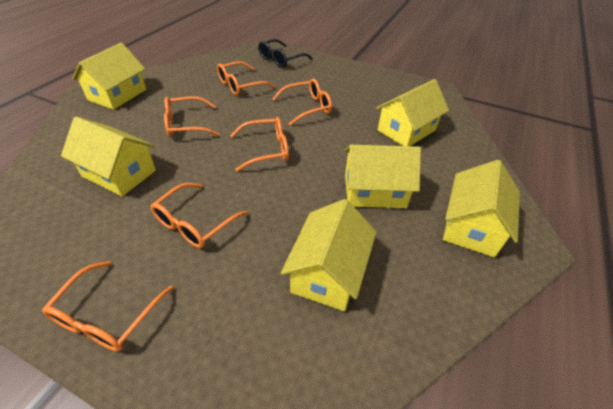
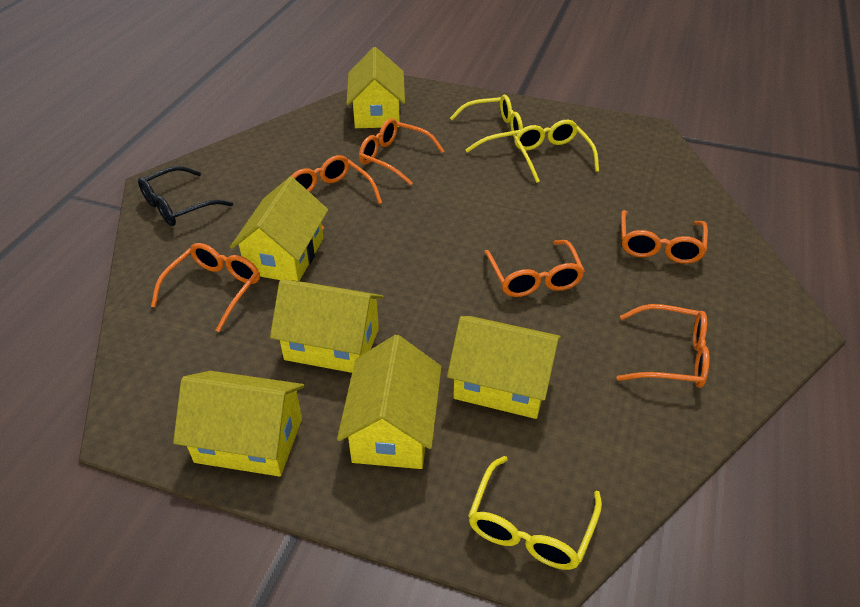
yellow glasses: 0 -> 3

